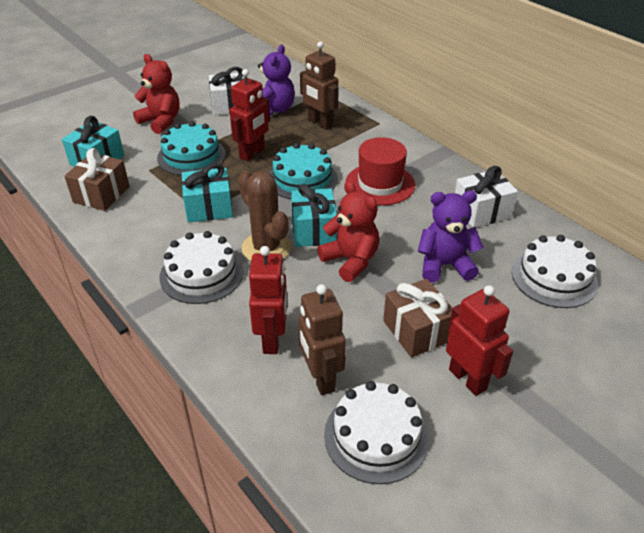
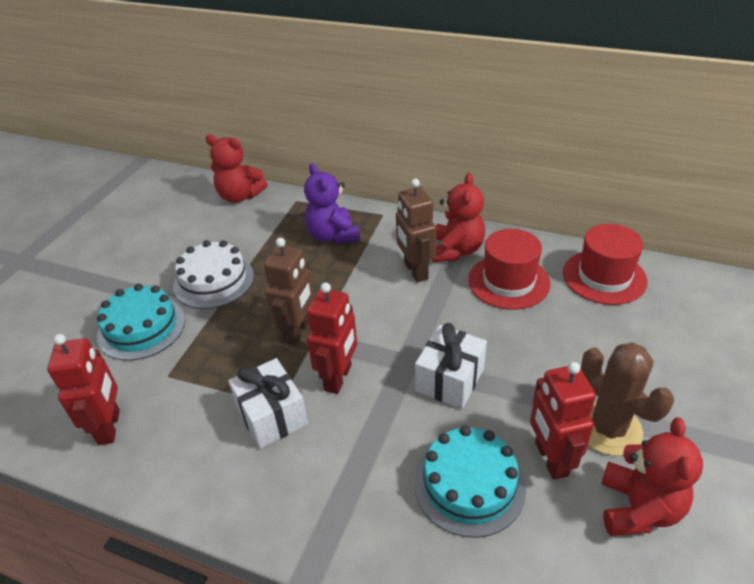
brown gift: 2 -> 0
purple teddy bear: 2 -> 1
red hat: 1 -> 2
red teddy bear: 2 -> 3
turquoise gift: 3 -> 0
white cake: 3 -> 1

